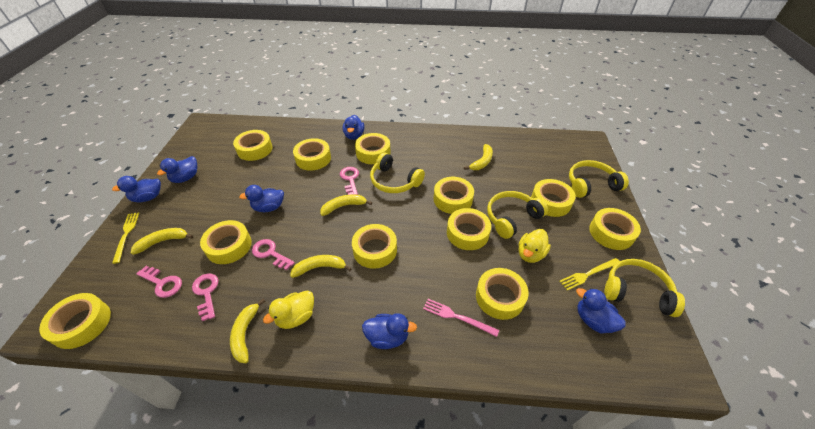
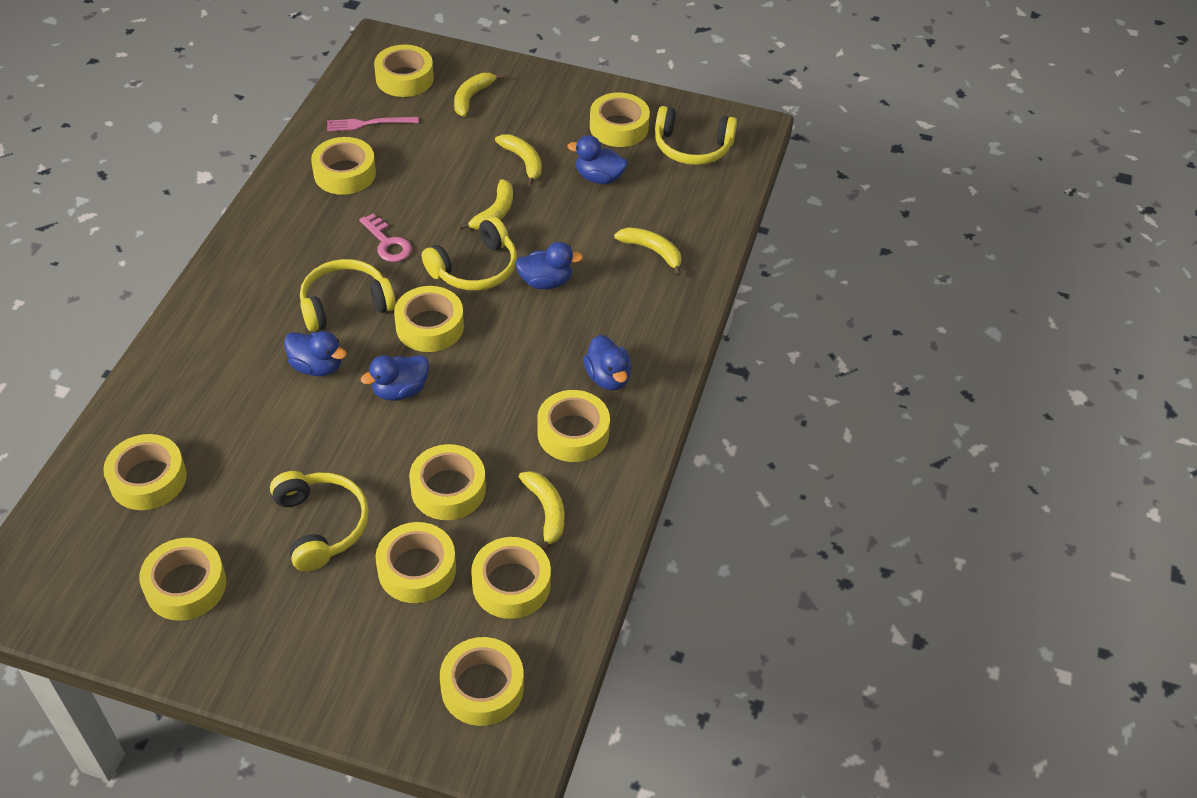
blue duck: 6 -> 5
pink key: 4 -> 1
yellow duck: 2 -> 0
yellow fork: 2 -> 0

